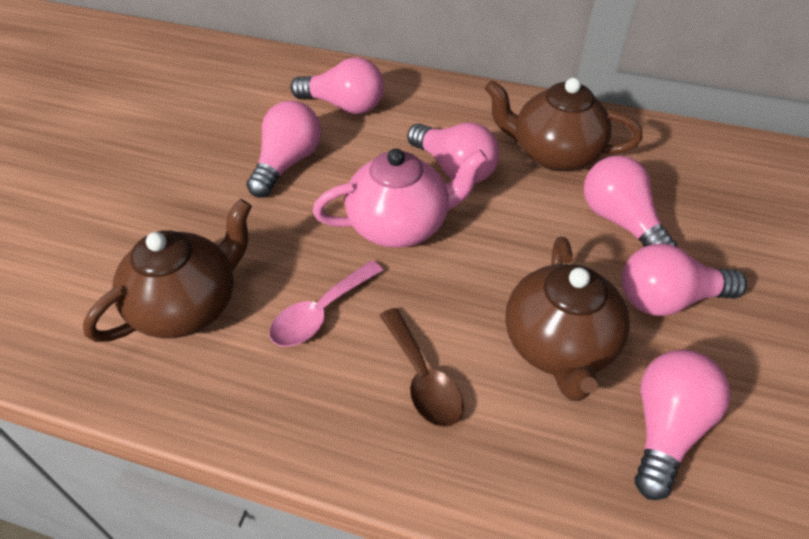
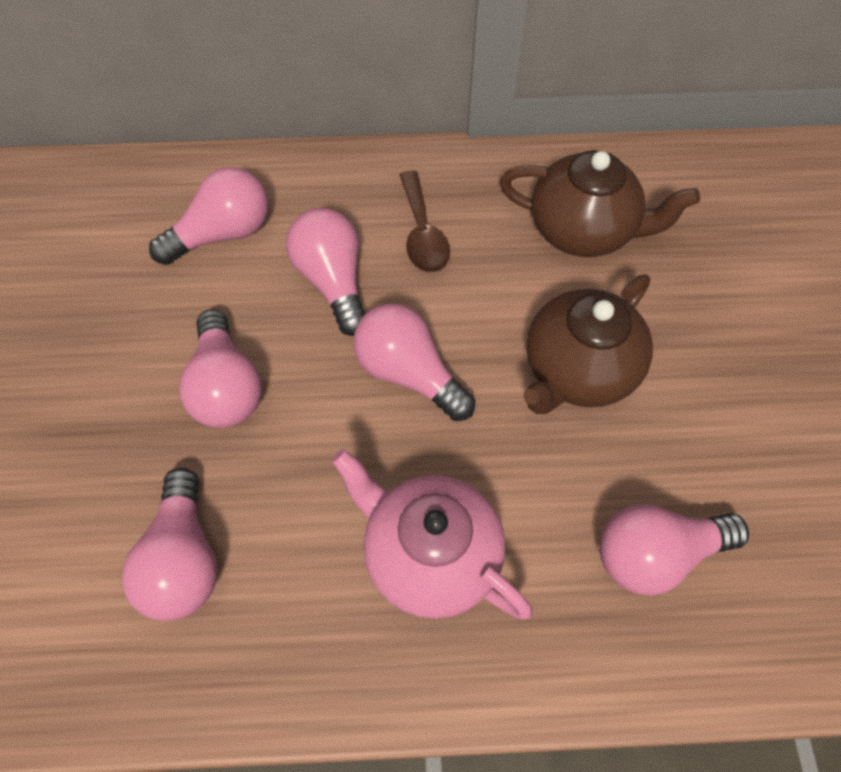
brown teapot: 3 -> 2
pink spoon: 1 -> 0

